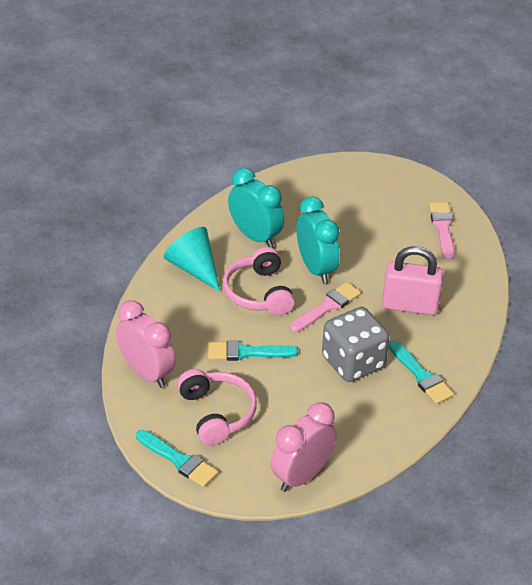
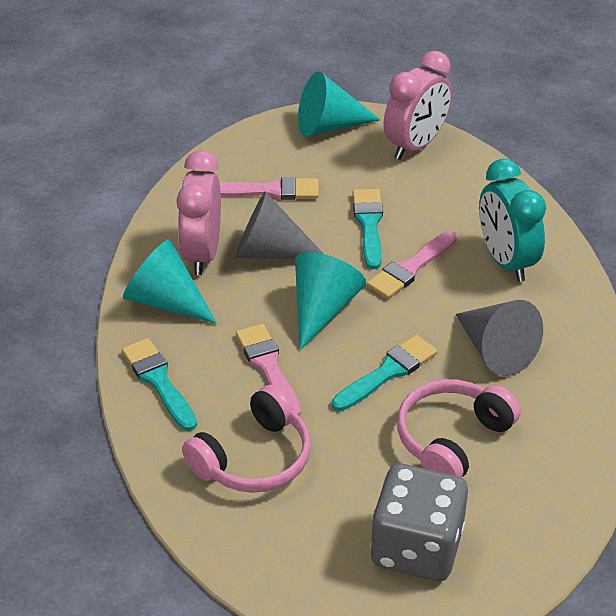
grey cone: 0 -> 2
pink brush: 2 -> 3
pink padlock: 1 -> 0
turquoise clock: 2 -> 1
turquoise cone: 1 -> 3

